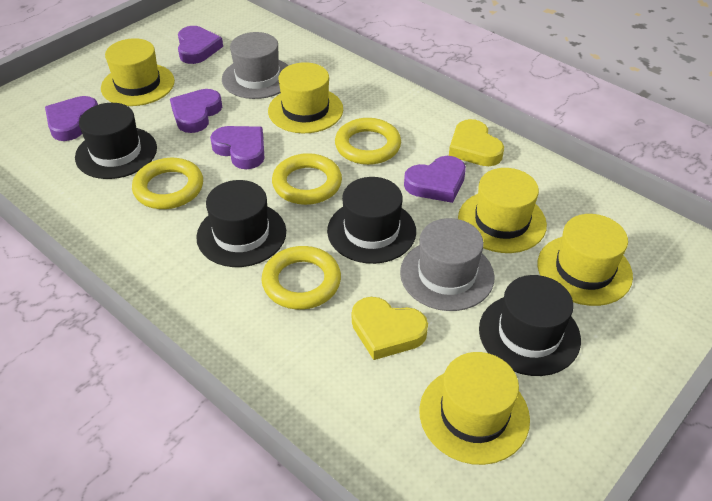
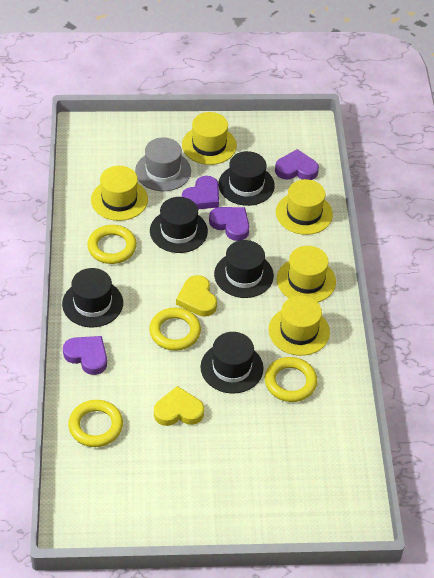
black hat: 4 -> 5
grey hat: 2 -> 1
purple heart: 5 -> 4

